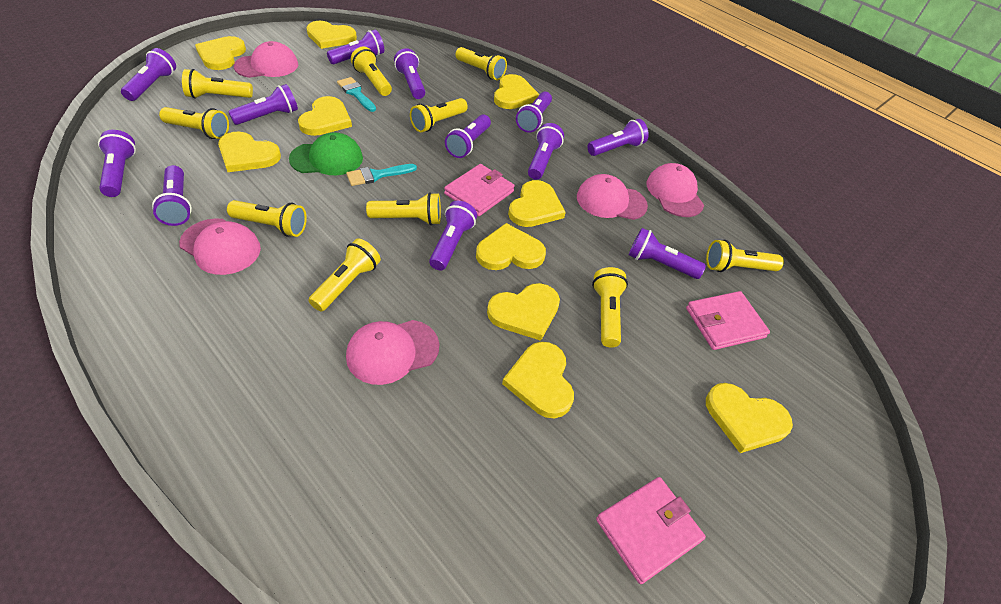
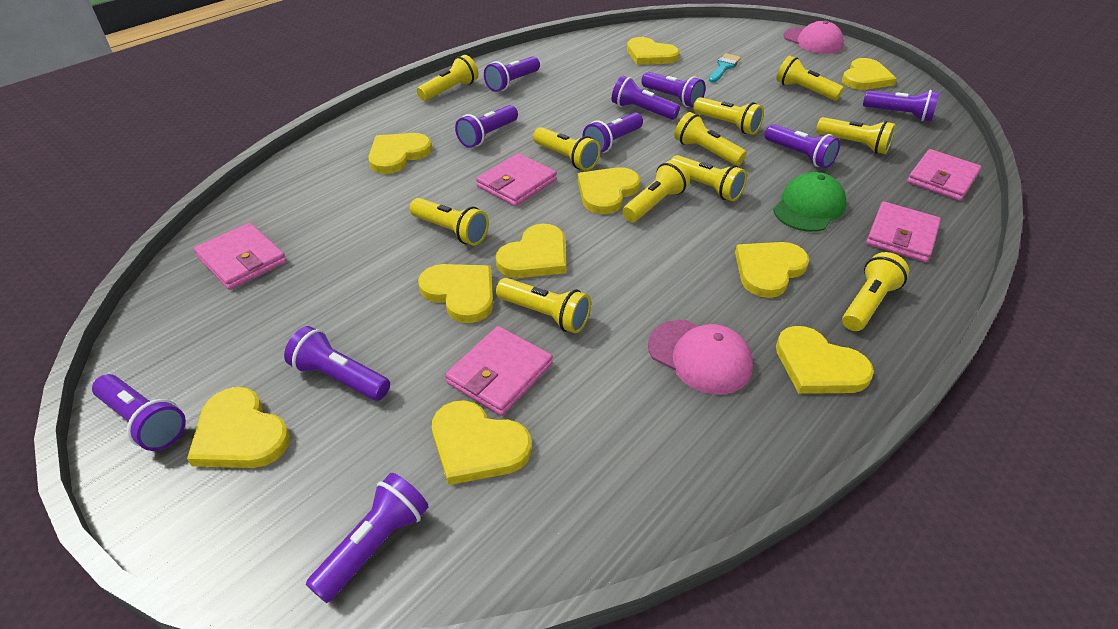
pink cap: 5 -> 2
pink wallet: 3 -> 5
purple flashlight: 12 -> 10
turquoise brush: 2 -> 1
yellow flashlight: 10 -> 11

